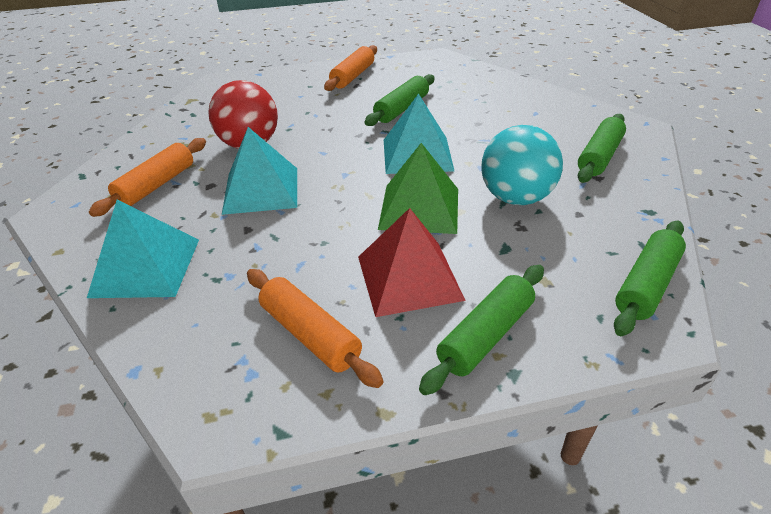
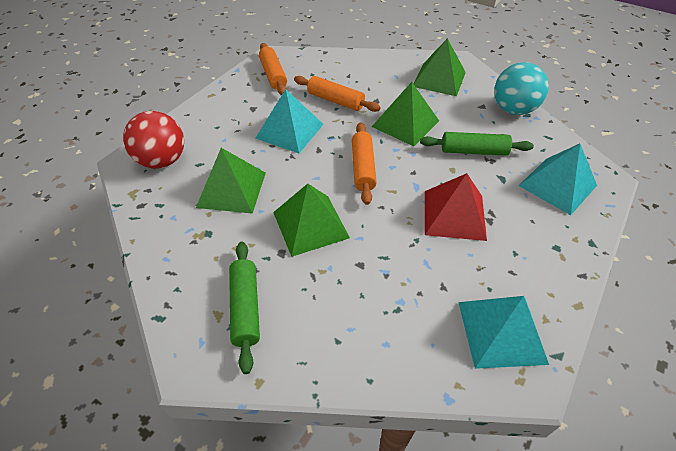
green pyramid: 1 -> 4
green rolling pin: 4 -> 2

